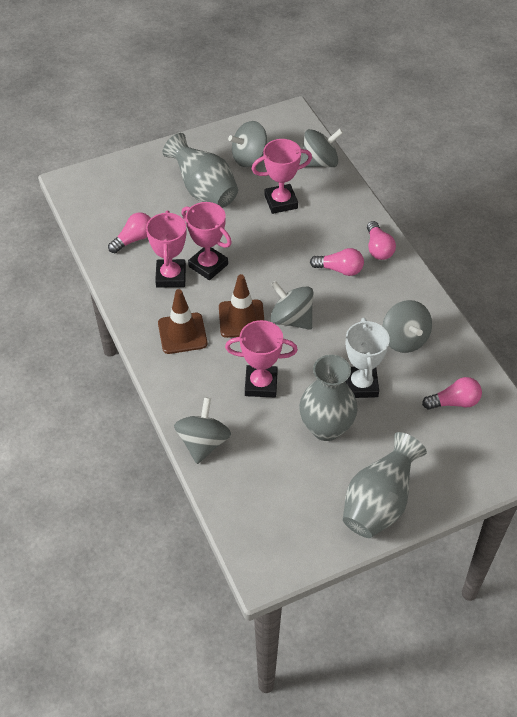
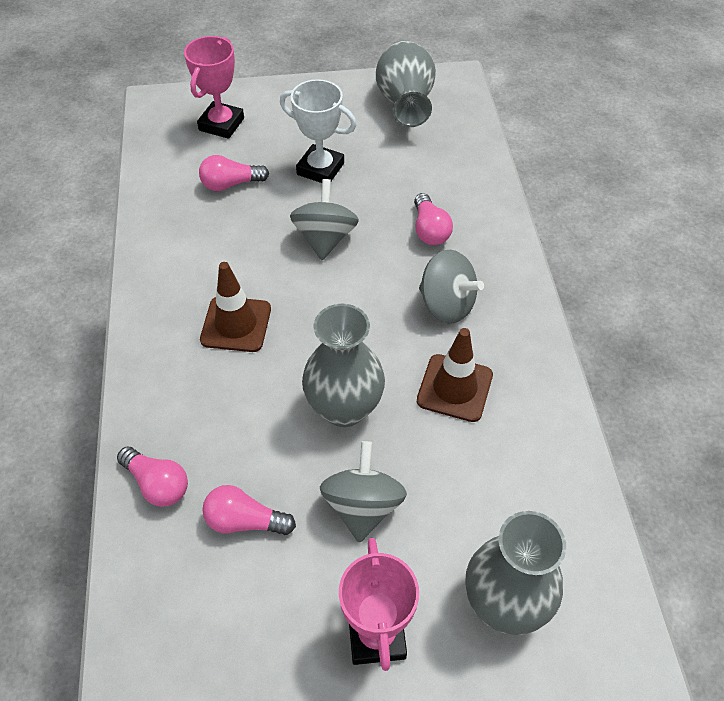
grey spinning top: 5 -> 3
pink trophy: 4 -> 2

